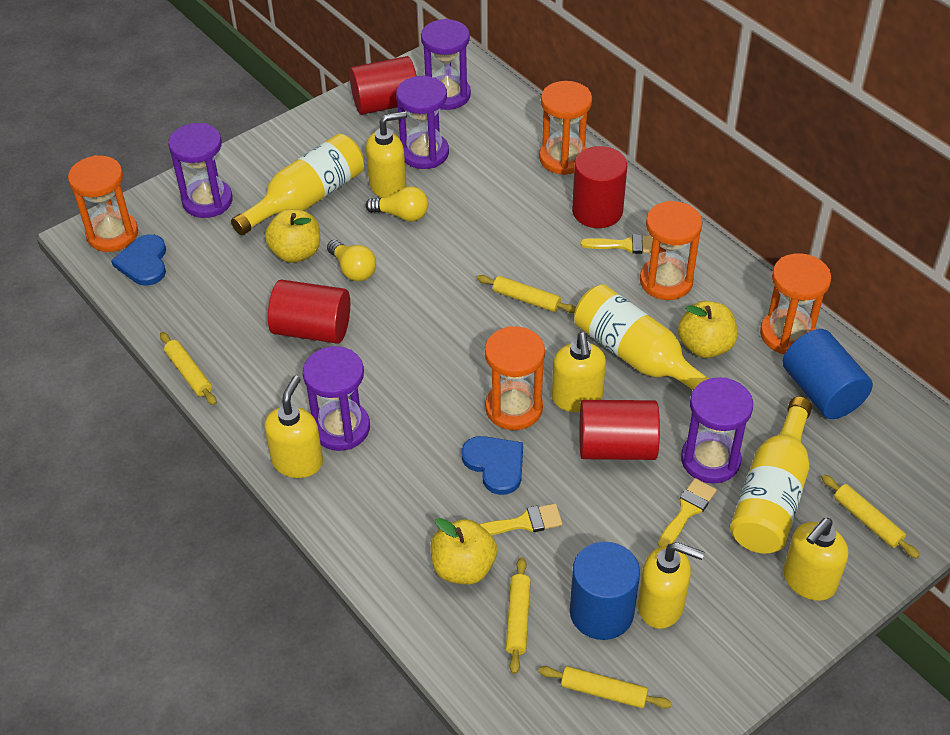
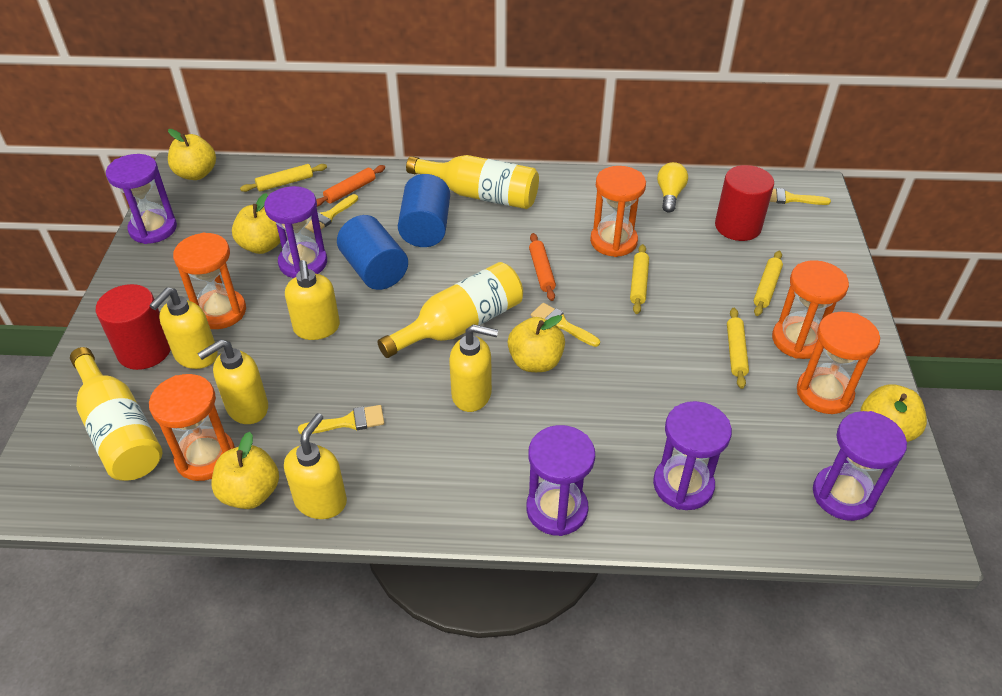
blue heart: 2 -> 0
orange rolling pin: 0 -> 2
red cylinder: 4 -> 2
yellow apple: 3 -> 5
yellow brush: 3 -> 4
yellow light bulb: 2 -> 1
yellow rolling pin: 5 -> 4

